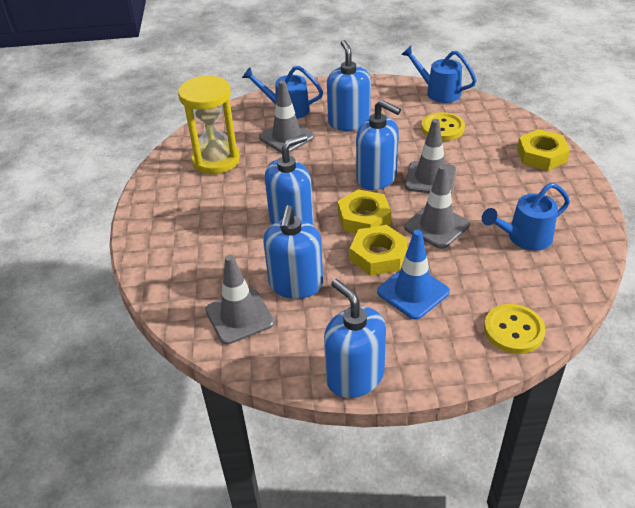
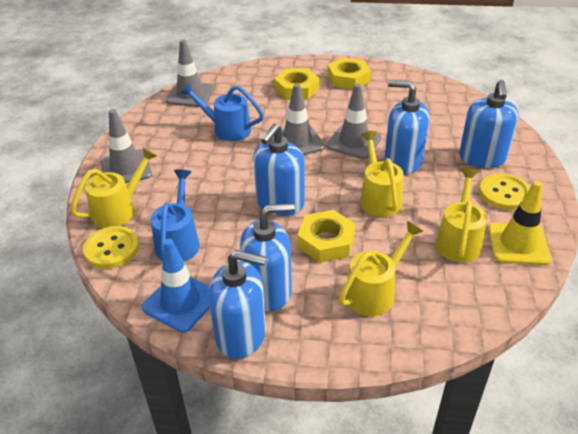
blue watering can: 3 -> 2
yellow hourglass: 1 -> 0
yellow traffic cone: 0 -> 1
yellow watering can: 0 -> 4

